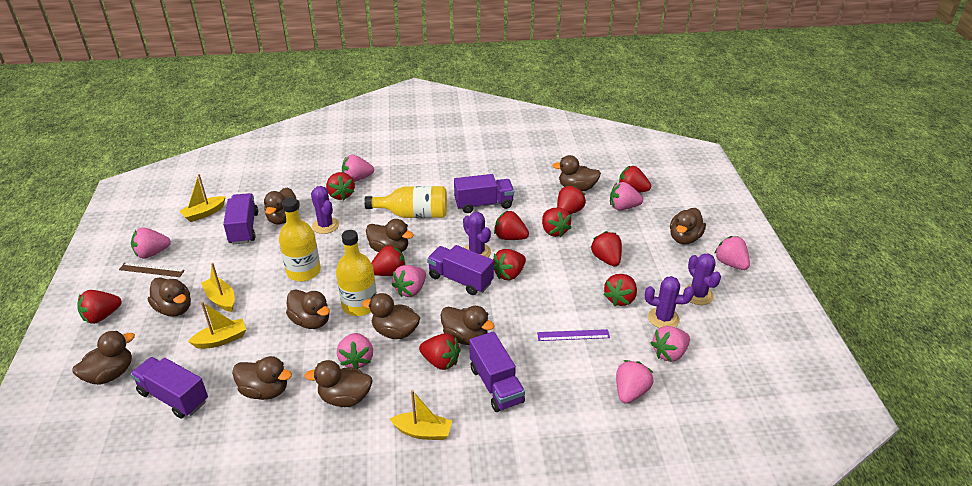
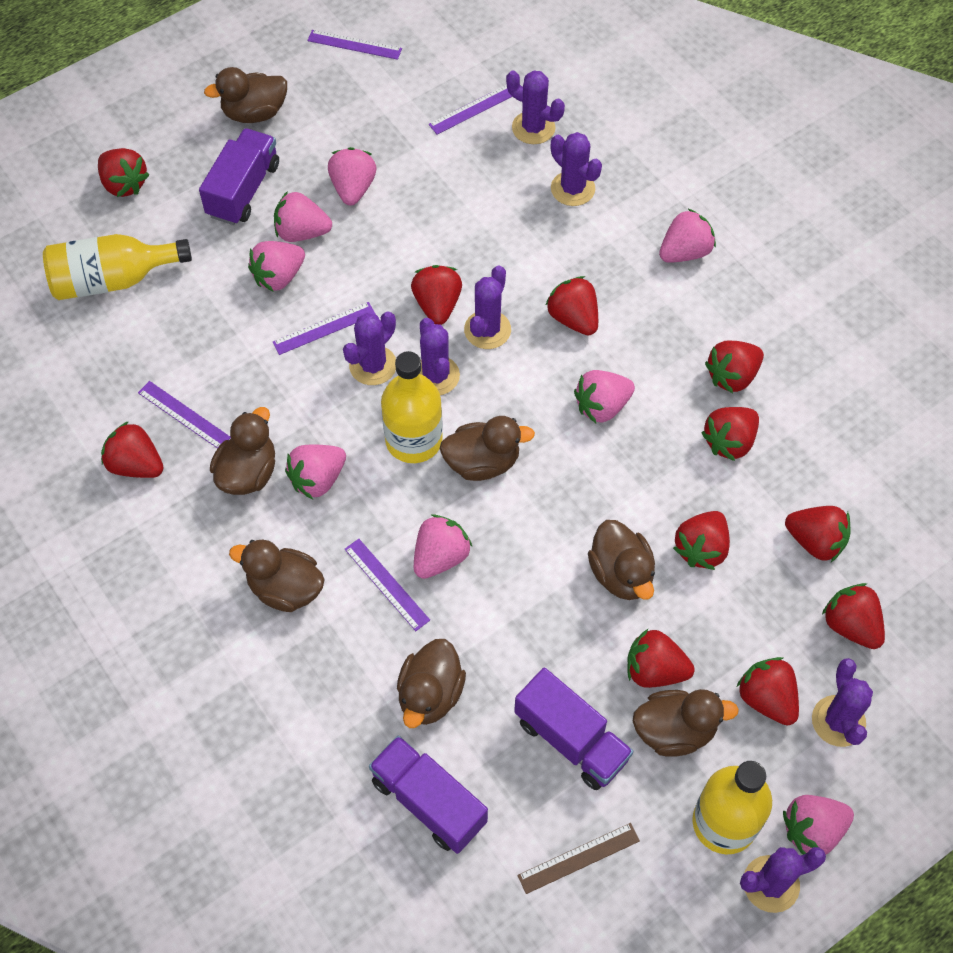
brown duck: 11 -> 7
purple cactus: 4 -> 7
purple ruler: 1 -> 5
purple truck: 5 -> 3
yellow boat: 4 -> 0

